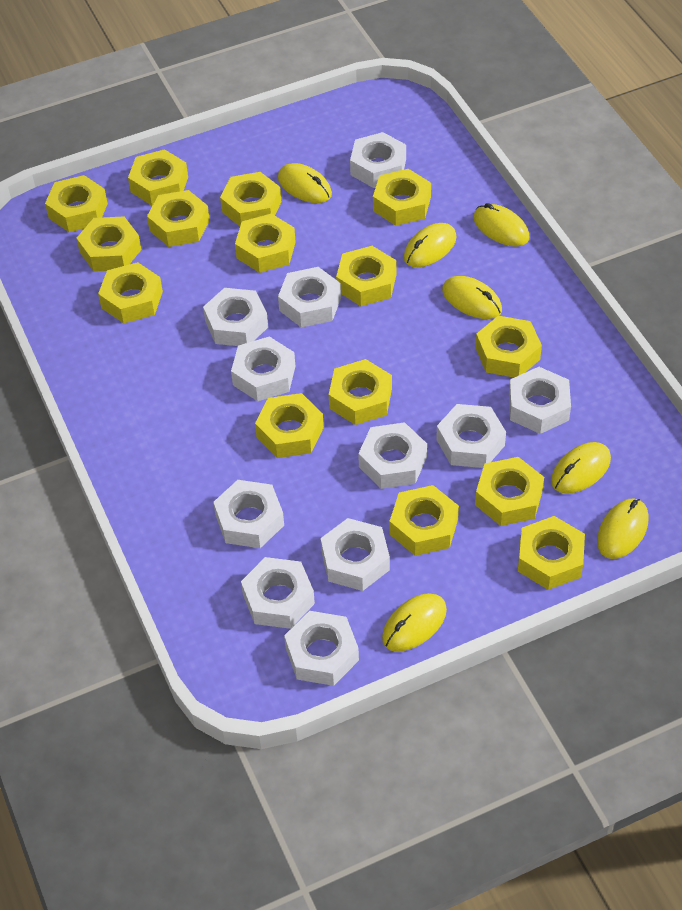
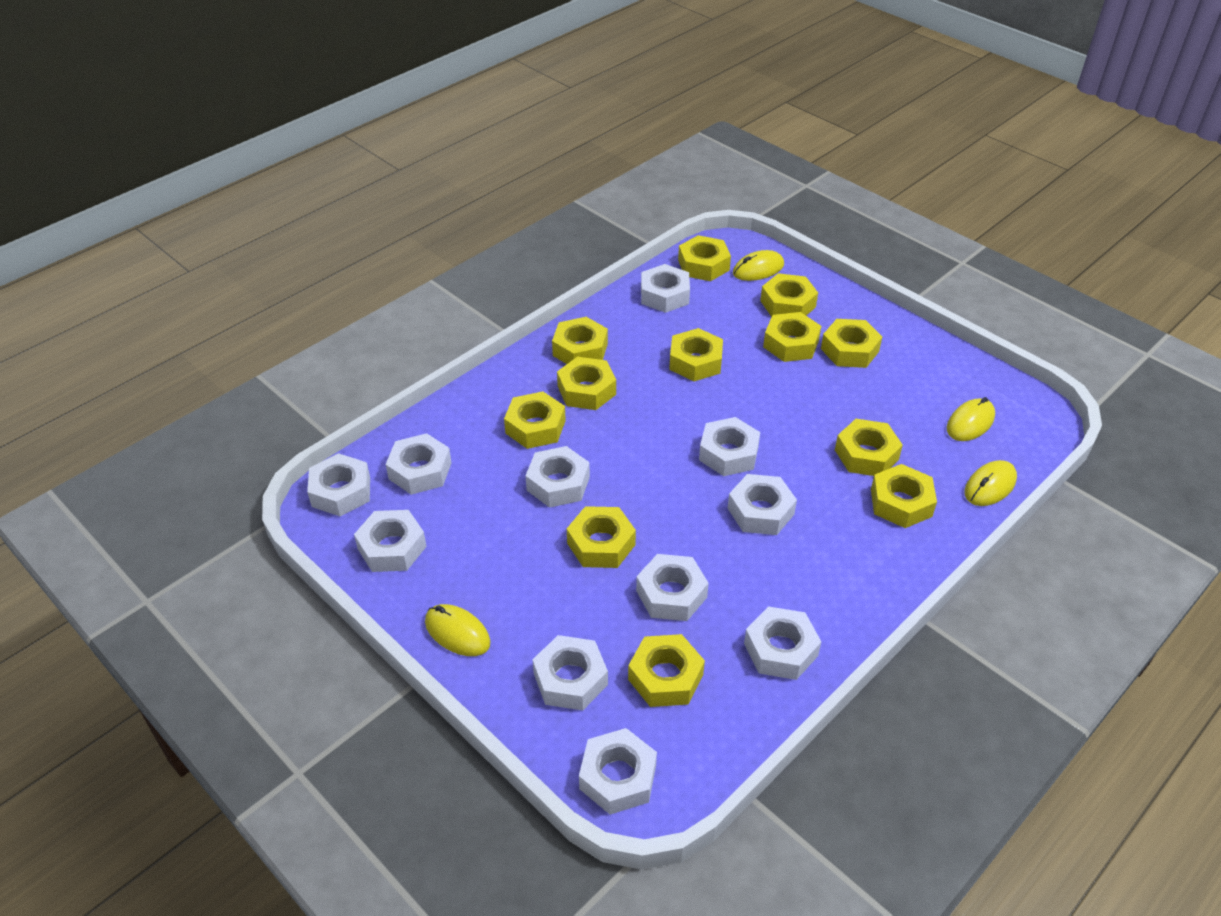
yellow mouse: 7 -> 4
yellow nut: 15 -> 12

